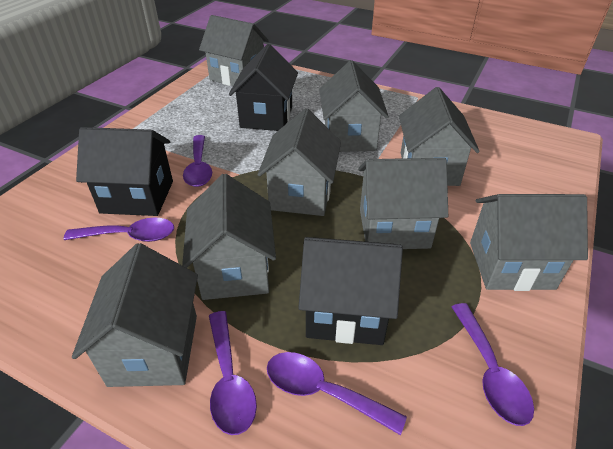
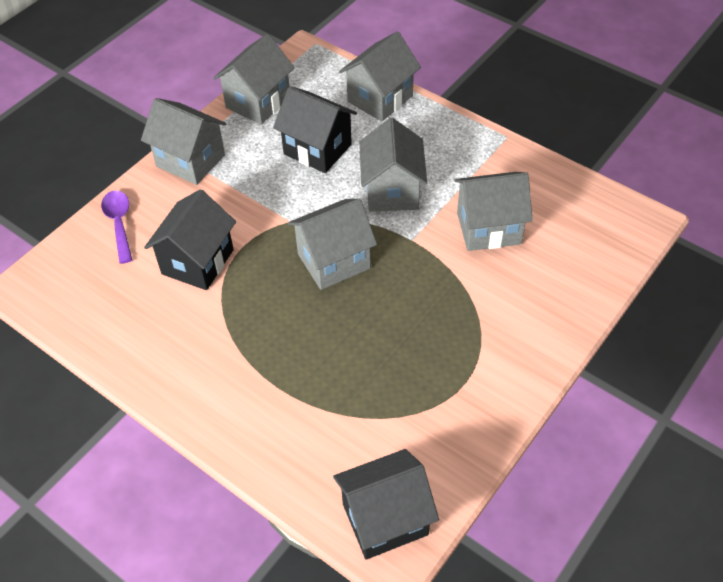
grey house: 8 -> 6
purple spoon: 5 -> 1

